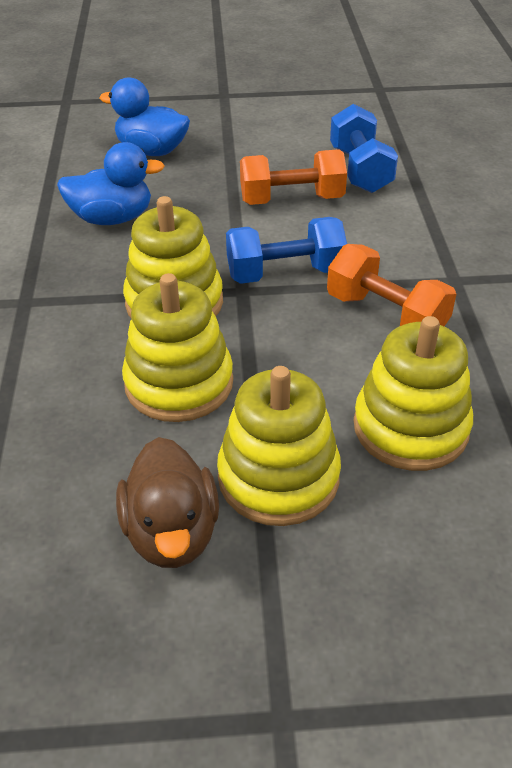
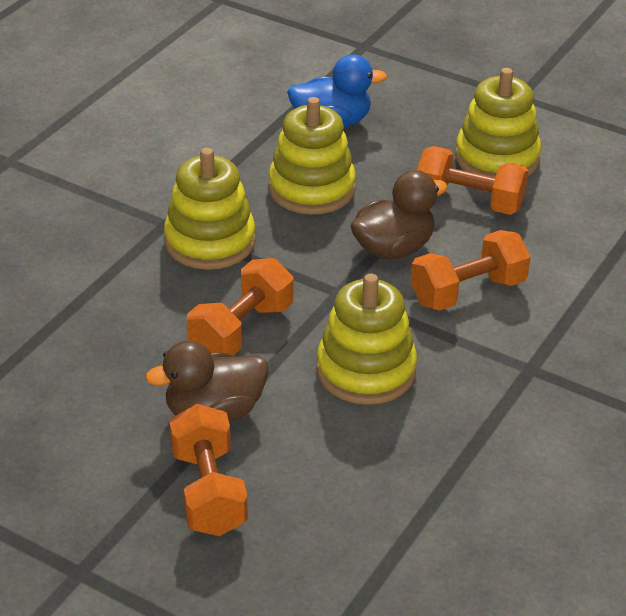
blue duck: 2 -> 1
blue dumbbell: 2 -> 0
brown duck: 1 -> 2
orange dumbbell: 2 -> 4

